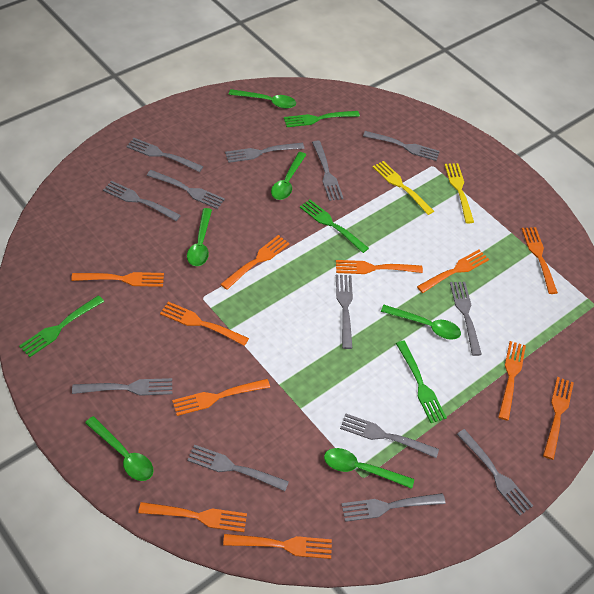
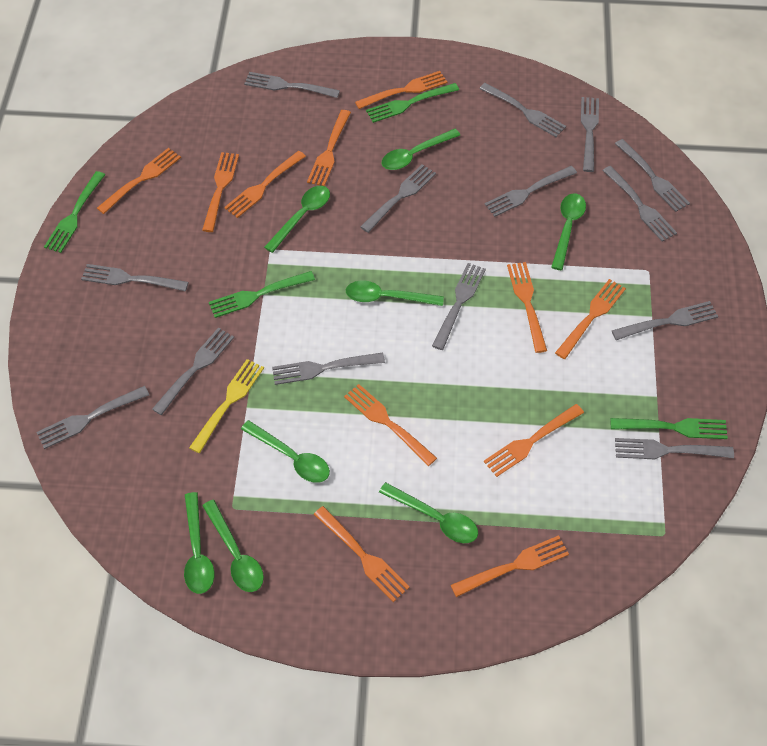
green spoon: 6 -> 8
grey fork: 13 -> 14
yellow fork: 2 -> 1

